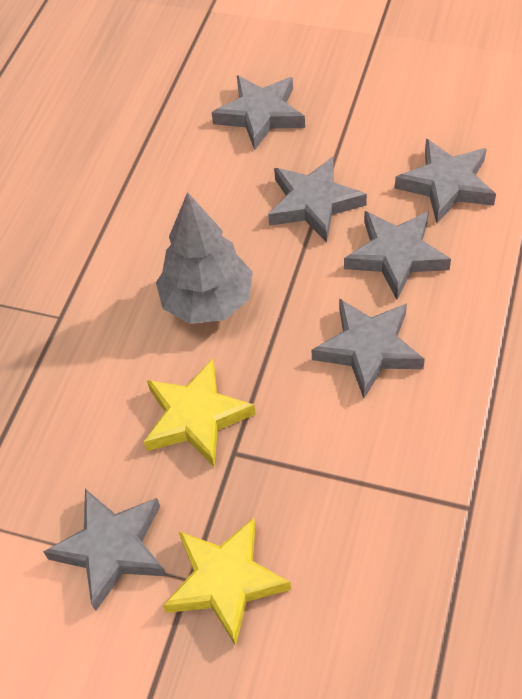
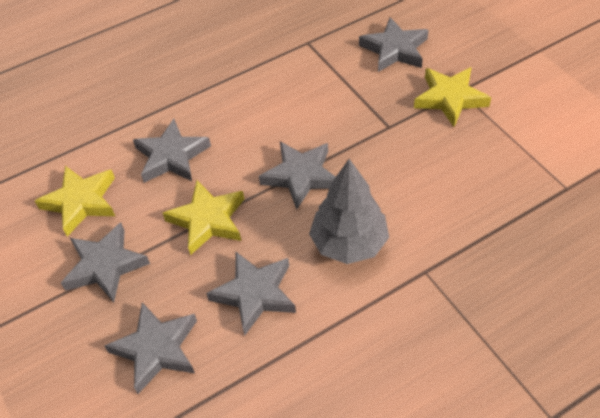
yellow star: 2 -> 3

